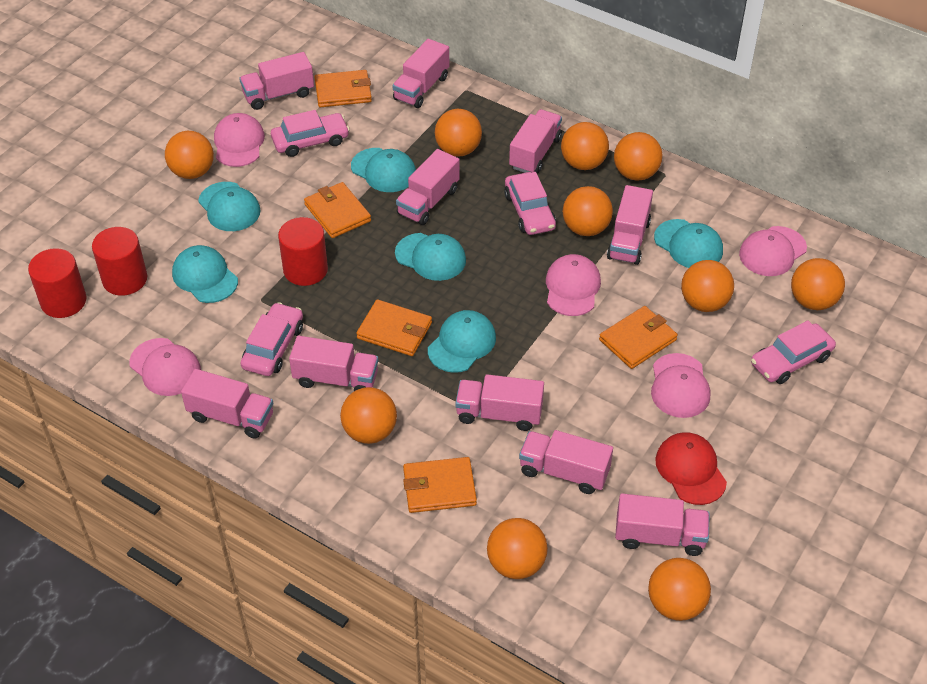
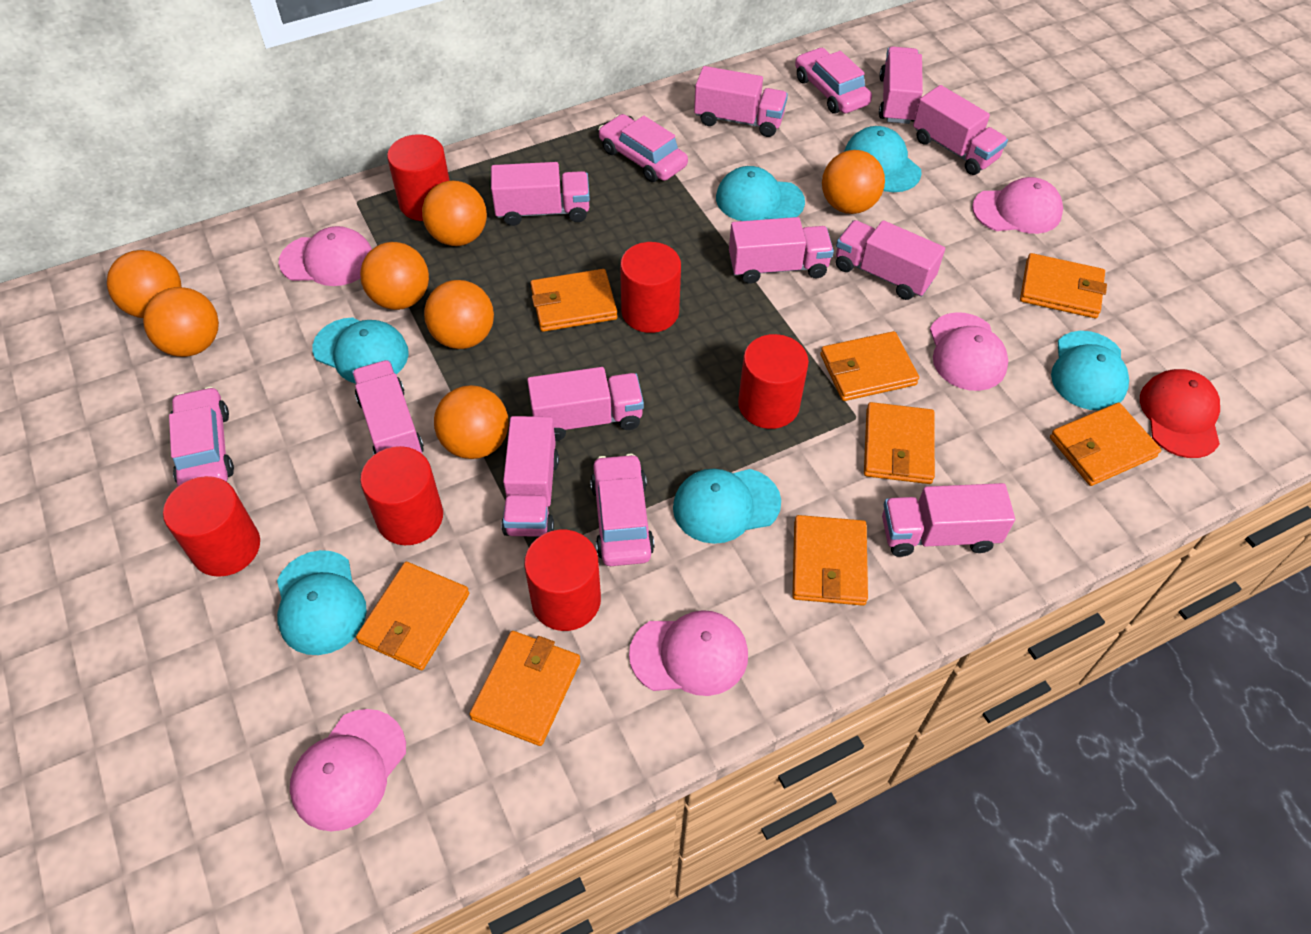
orange ball: 10 -> 7
orange wallet: 5 -> 8
red cylinder: 3 -> 6

